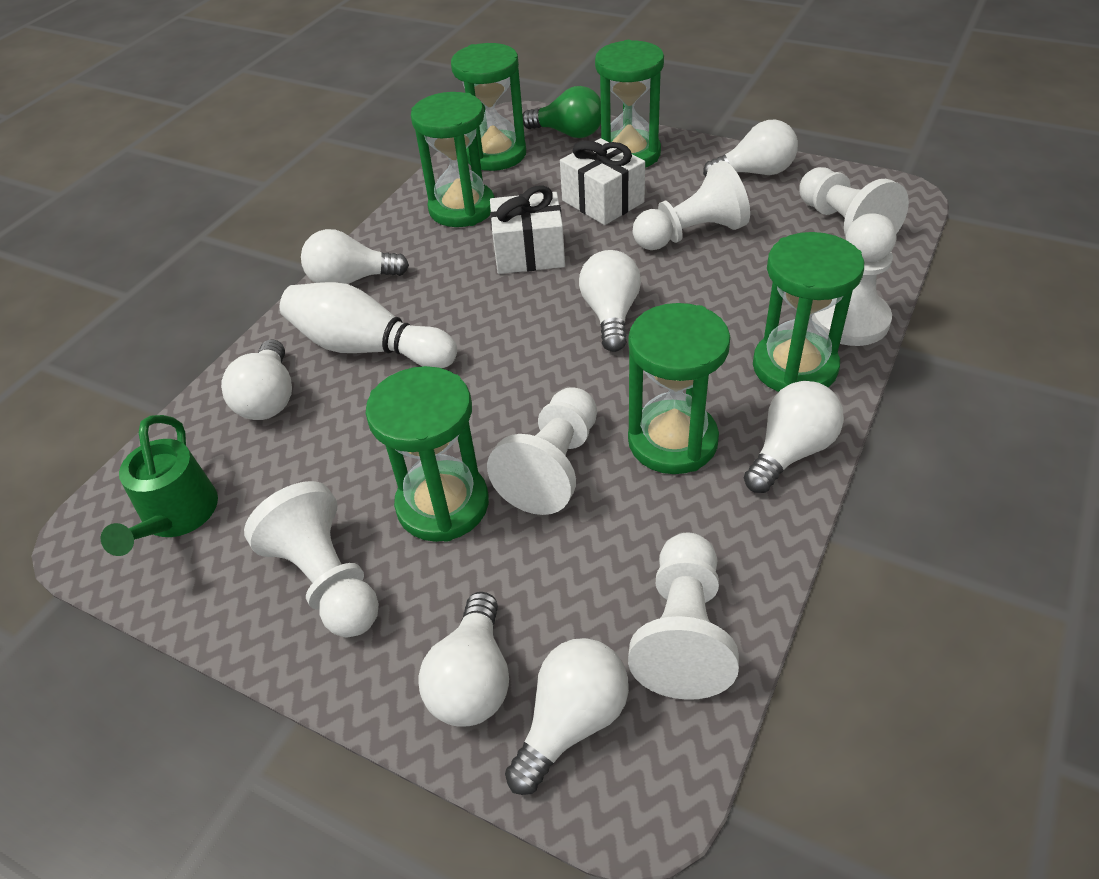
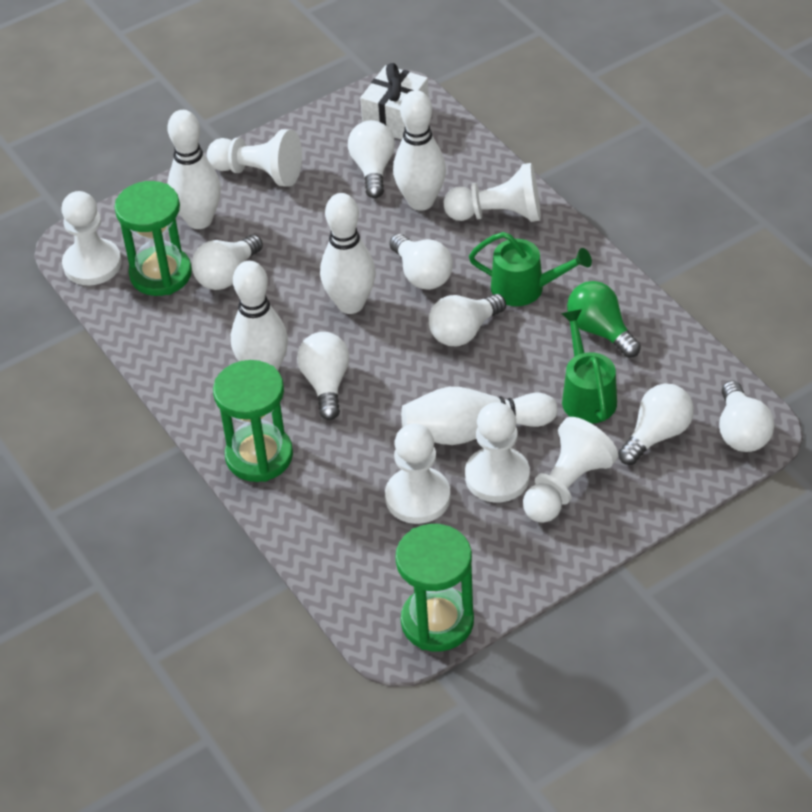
green hourglass: 6 -> 3
green watering can: 1 -> 2
white bowling pin: 1 -> 5
white gift: 2 -> 1

